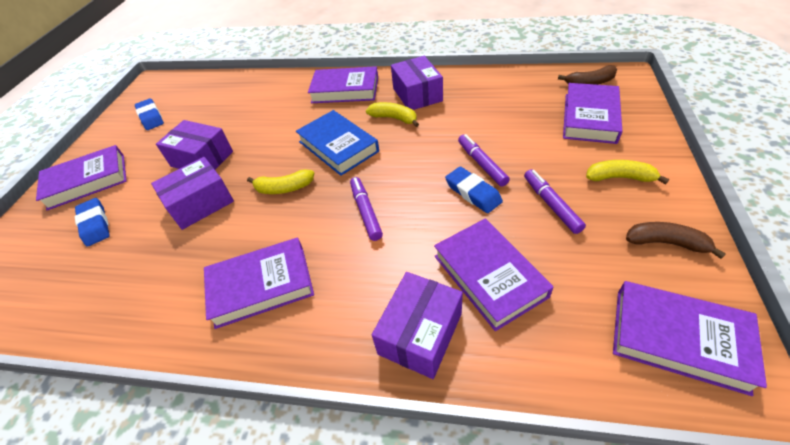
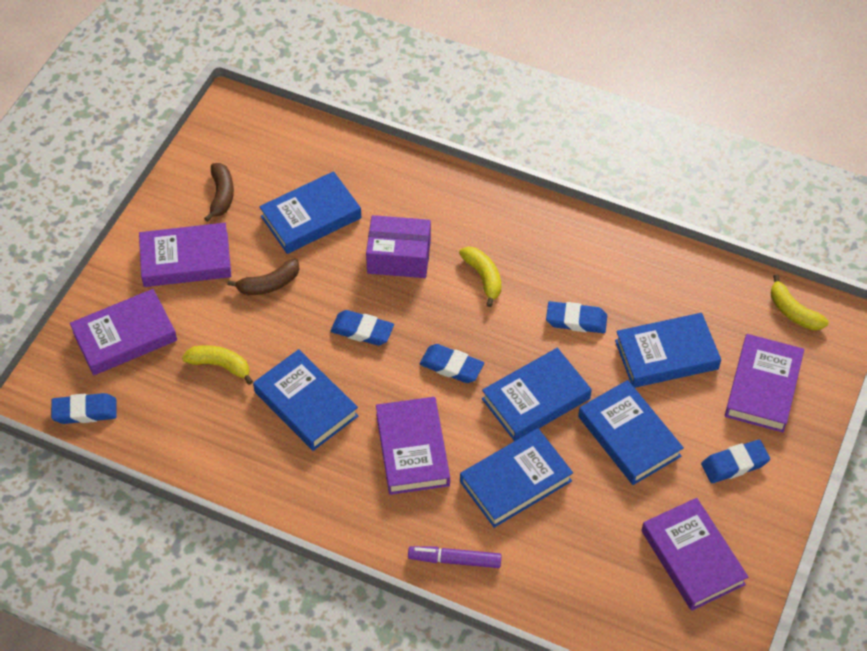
blue book: 1 -> 6
blue eraser: 3 -> 5
purple book: 6 -> 5
purple box: 4 -> 1
purple marker: 3 -> 1

